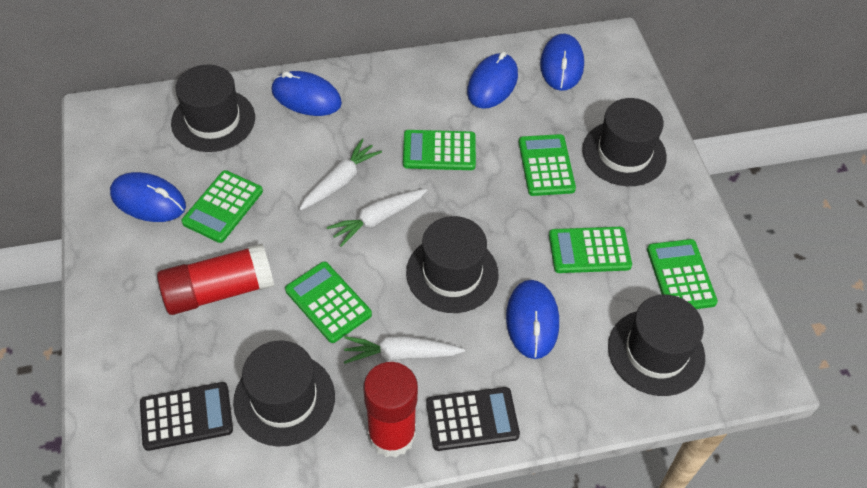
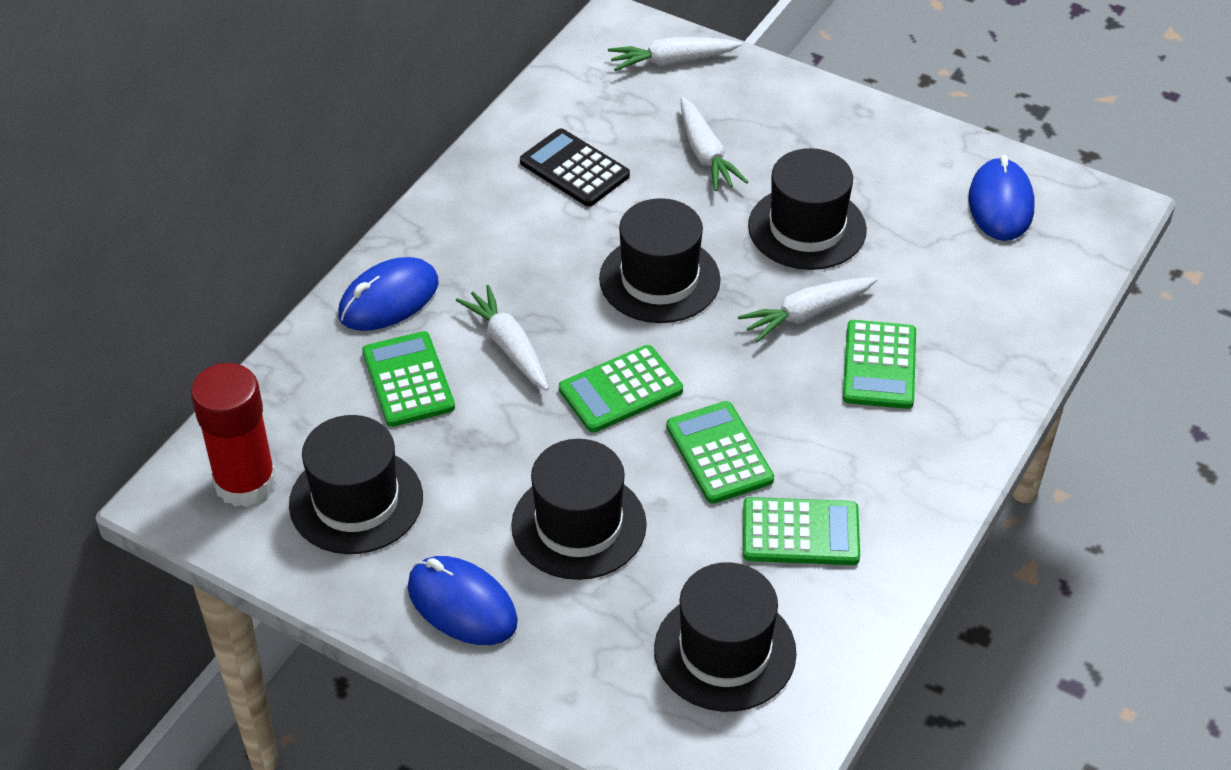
black calculator: 2 -> 1
blue mouse: 5 -> 3
green calculator: 6 -> 5
red glue stick: 2 -> 1
white carrot: 3 -> 4

